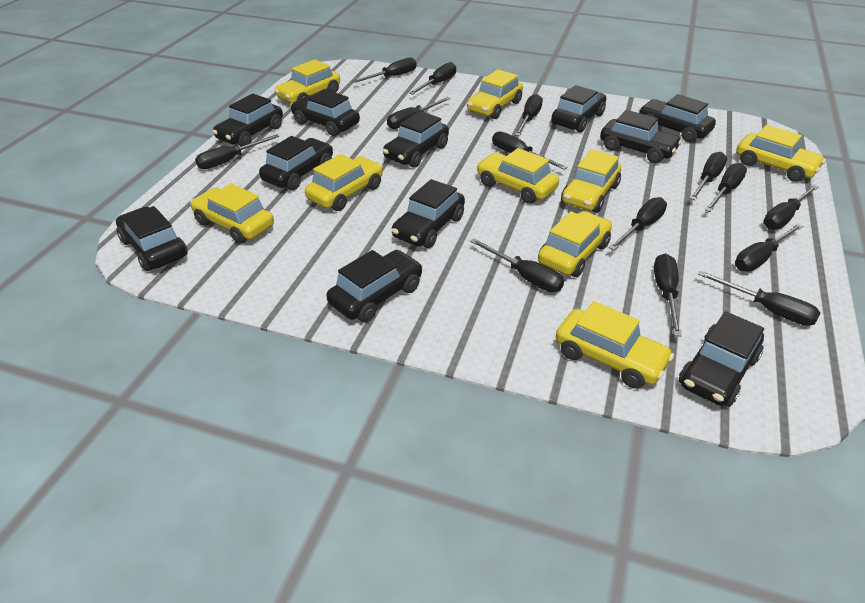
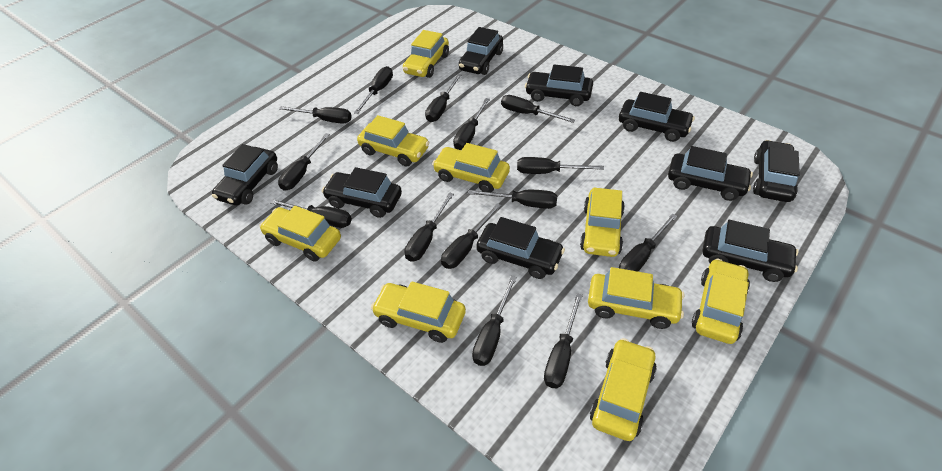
black car: 11 -> 9

